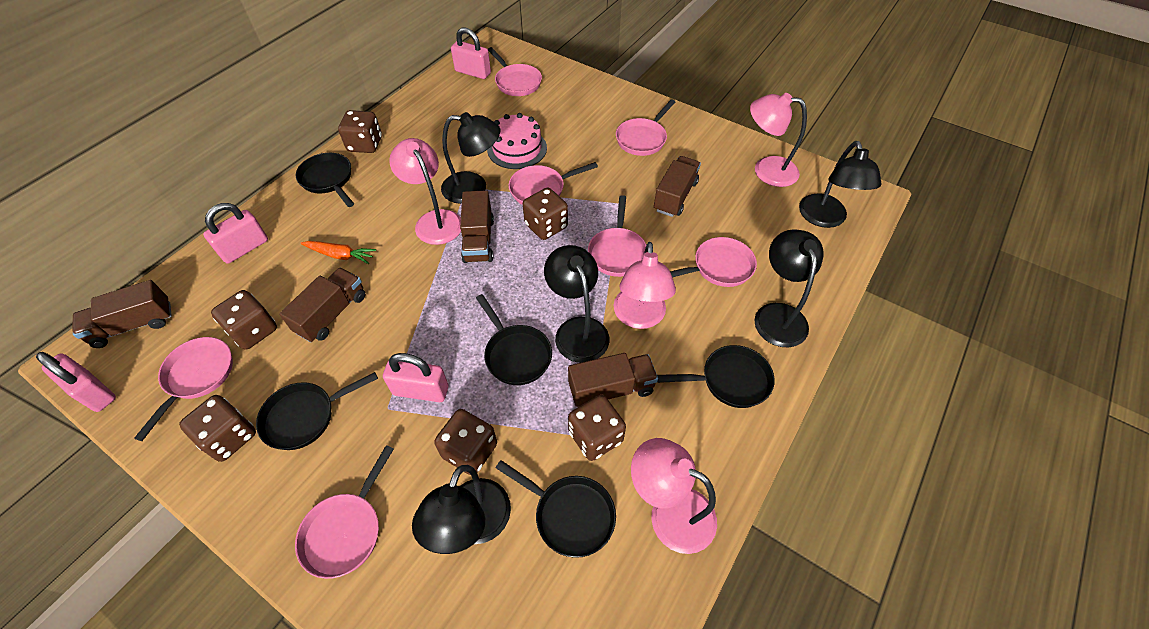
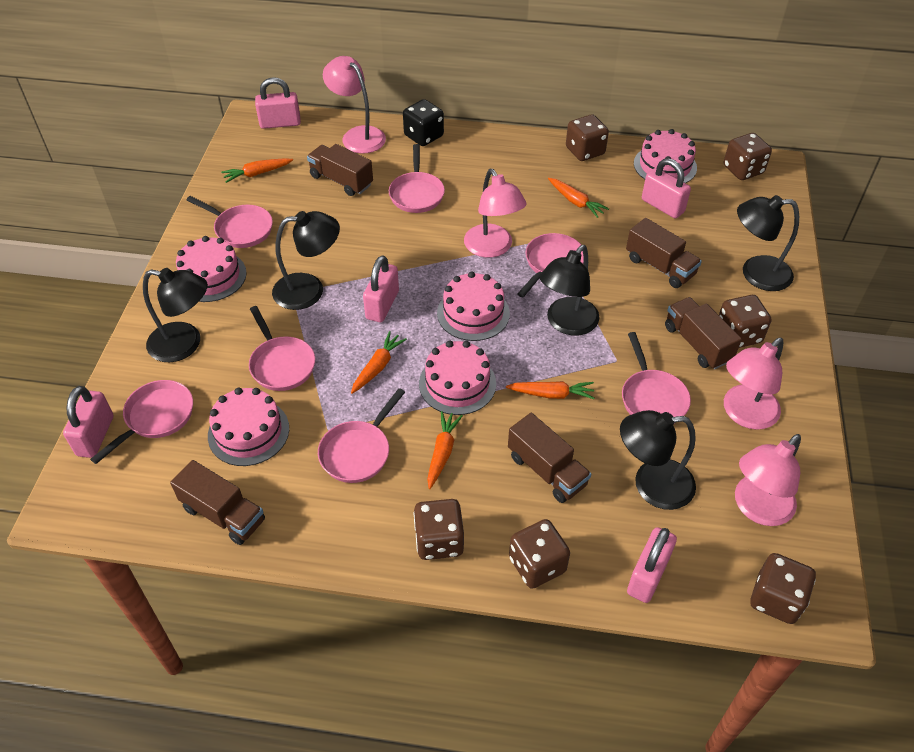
black dice: 0 -> 1
black pan: 5 -> 0
orange carrot: 1 -> 5
pink cake: 1 -> 5
pink padlock: 4 -> 5

